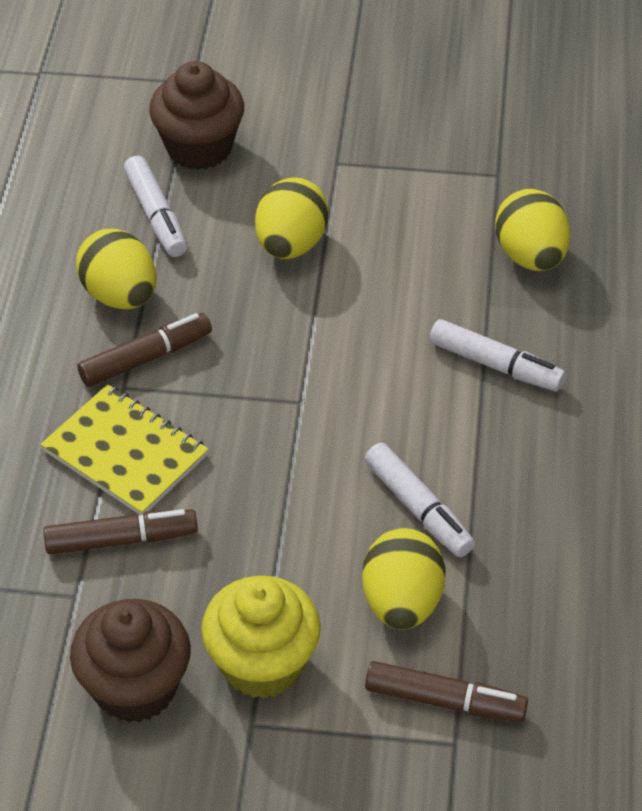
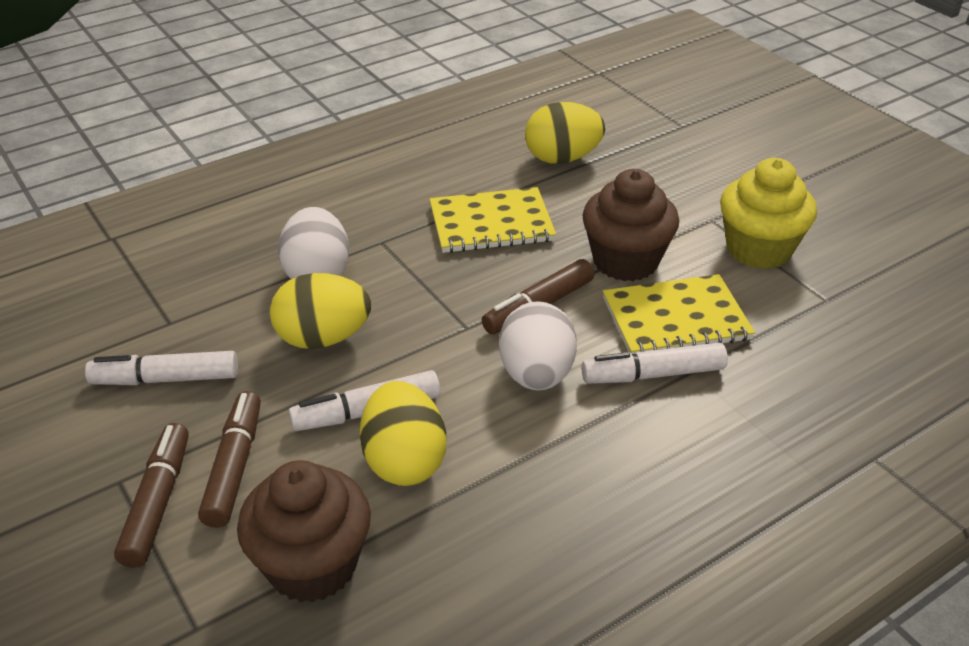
white egg: 0 -> 2
yellow egg: 4 -> 3
yellow notebook: 1 -> 2

